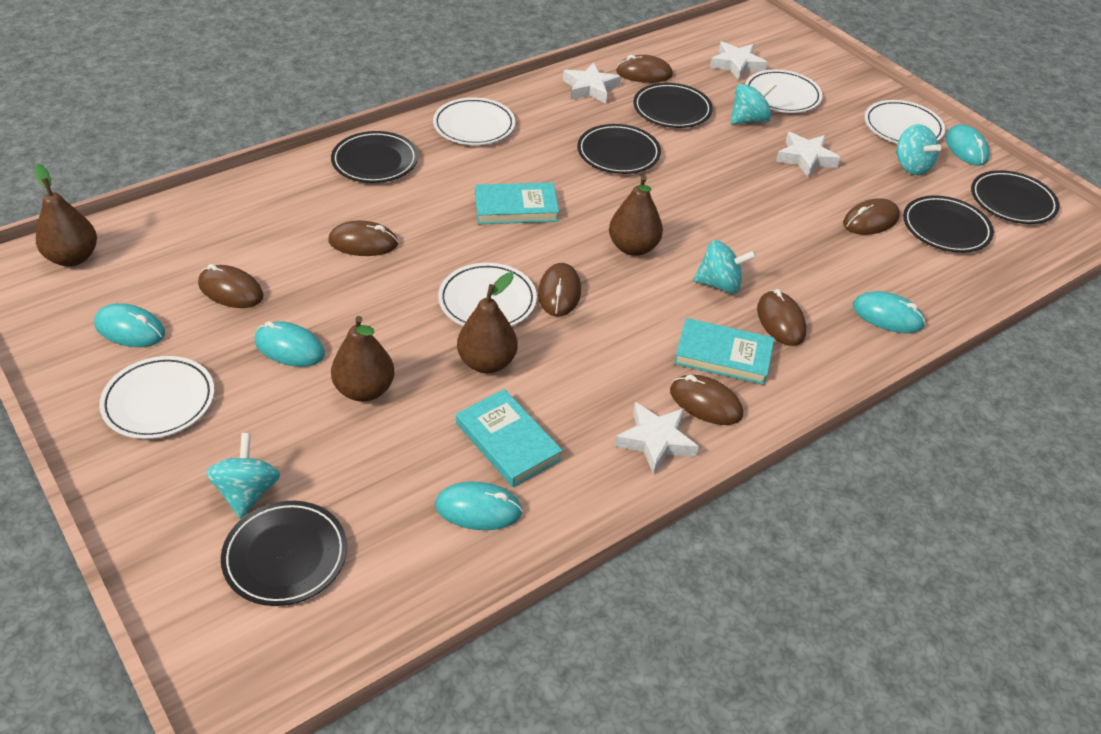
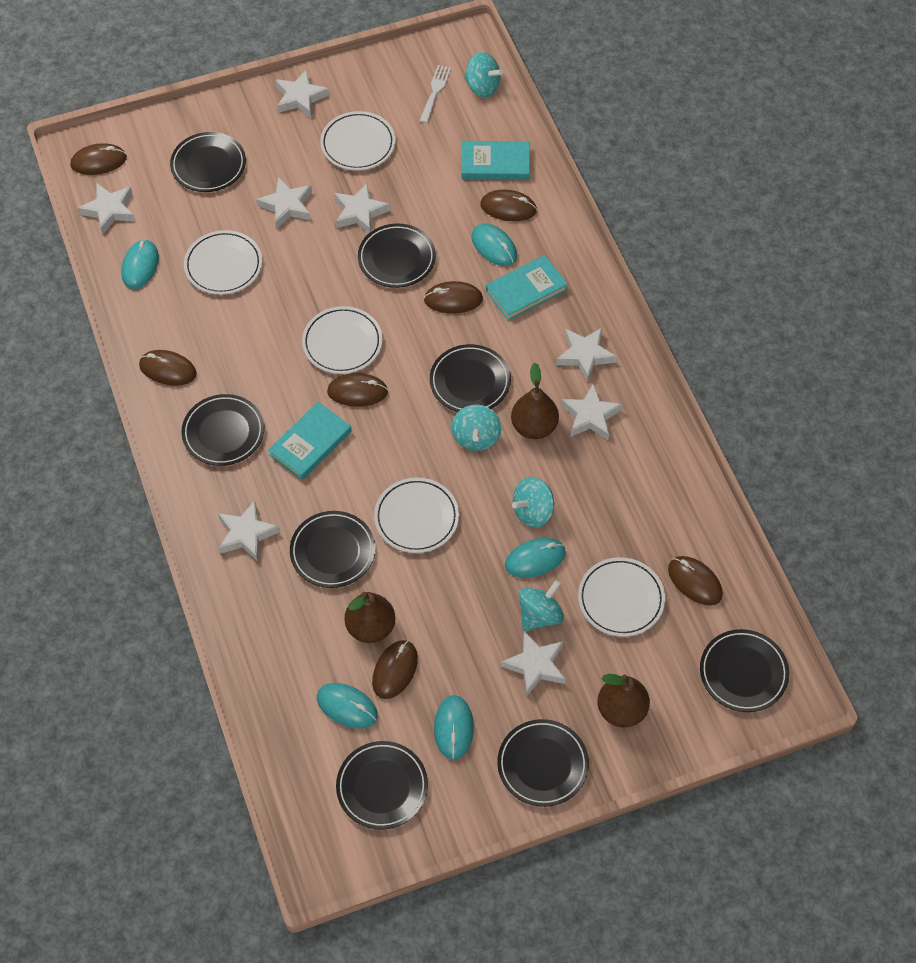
black plate: 6 -> 8
brown pear: 4 -> 3
white fork: 0 -> 1
white star: 4 -> 8

